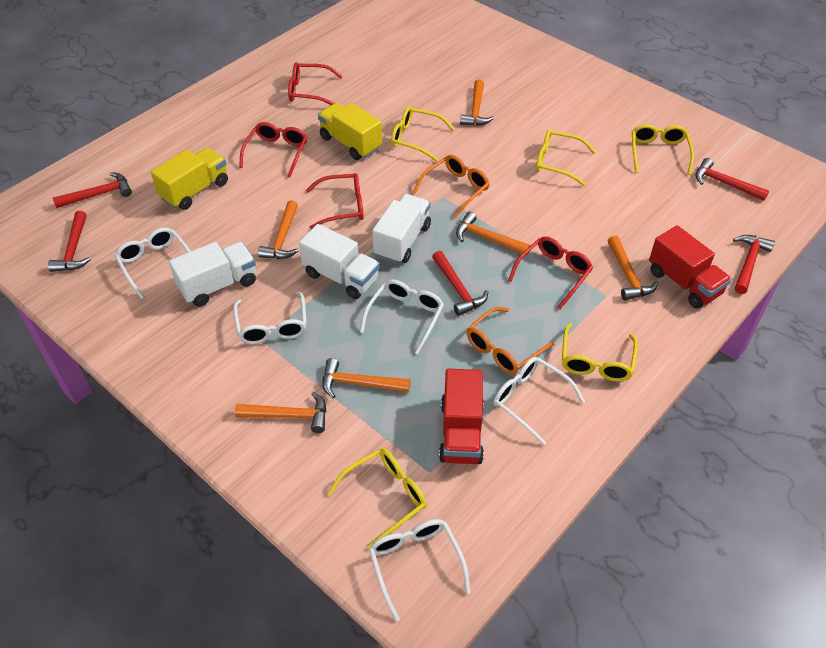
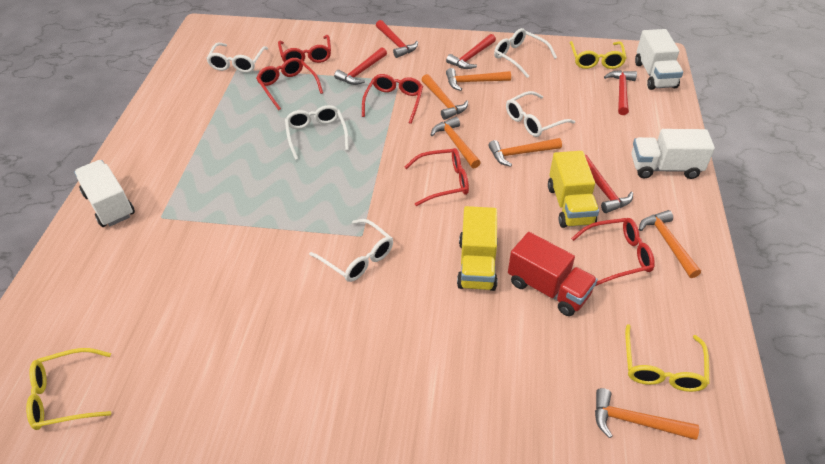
orange glasses: 2 -> 0
red glasses: 4 -> 5
red truck: 2 -> 1
yellow glasses: 5 -> 3

